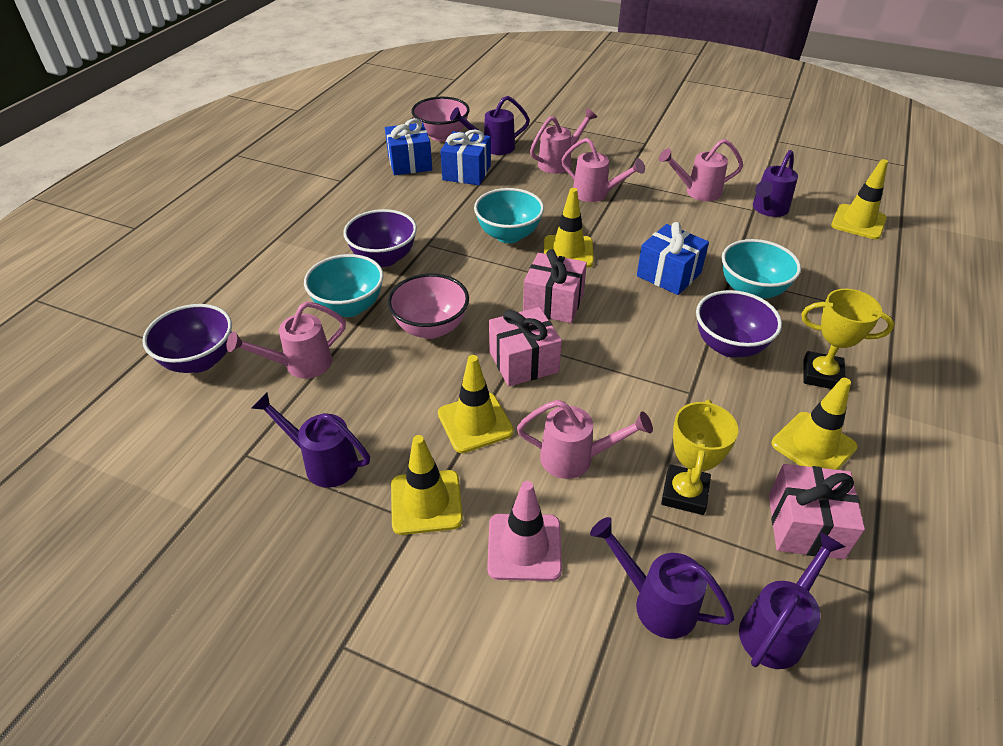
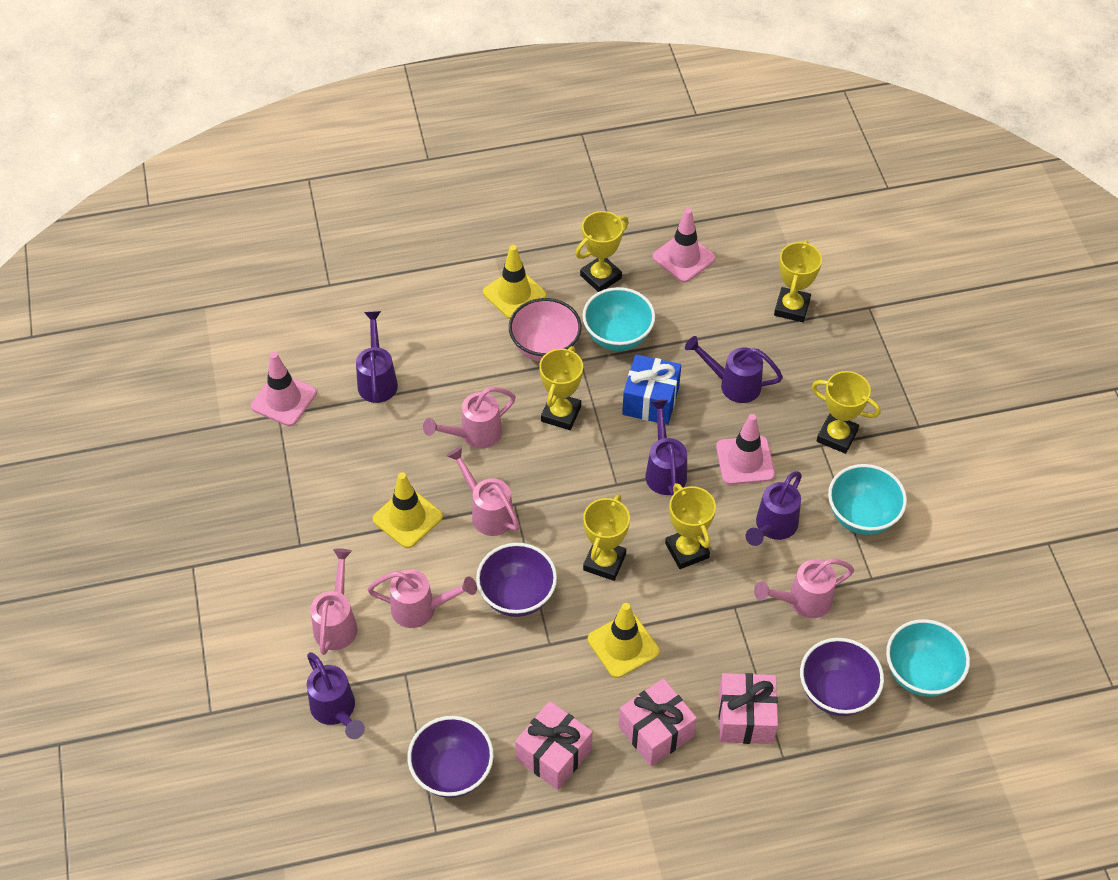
blue gift: 3 -> 1
pink bowl: 2 -> 1
pink traffic cone: 1 -> 3
yellow traffic cone: 5 -> 3
yellow trophy: 2 -> 6

